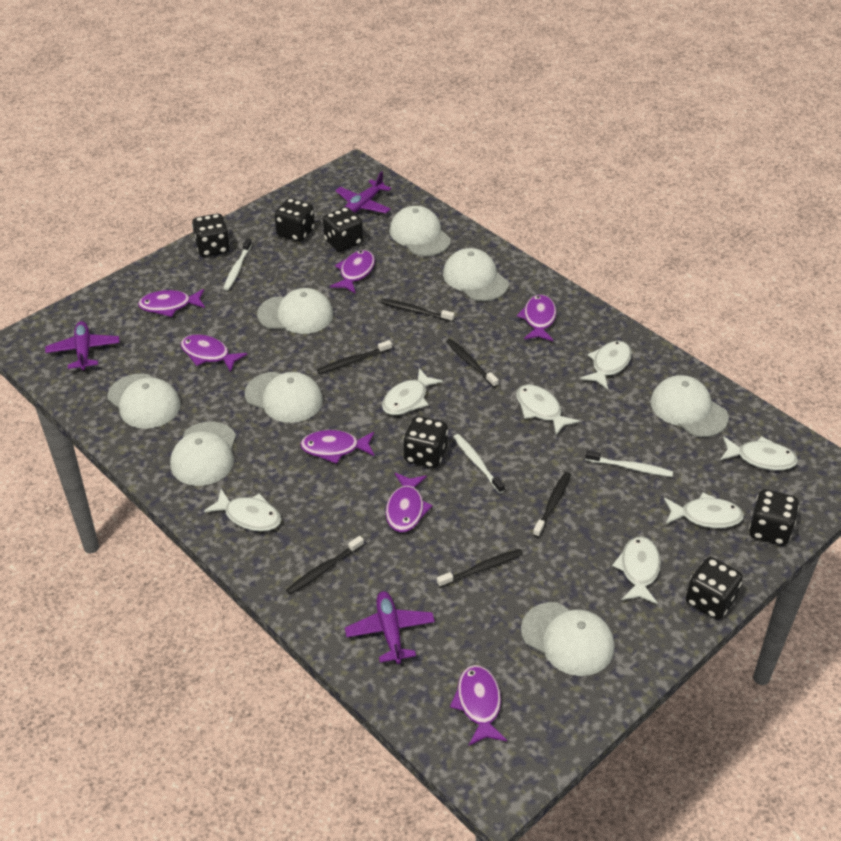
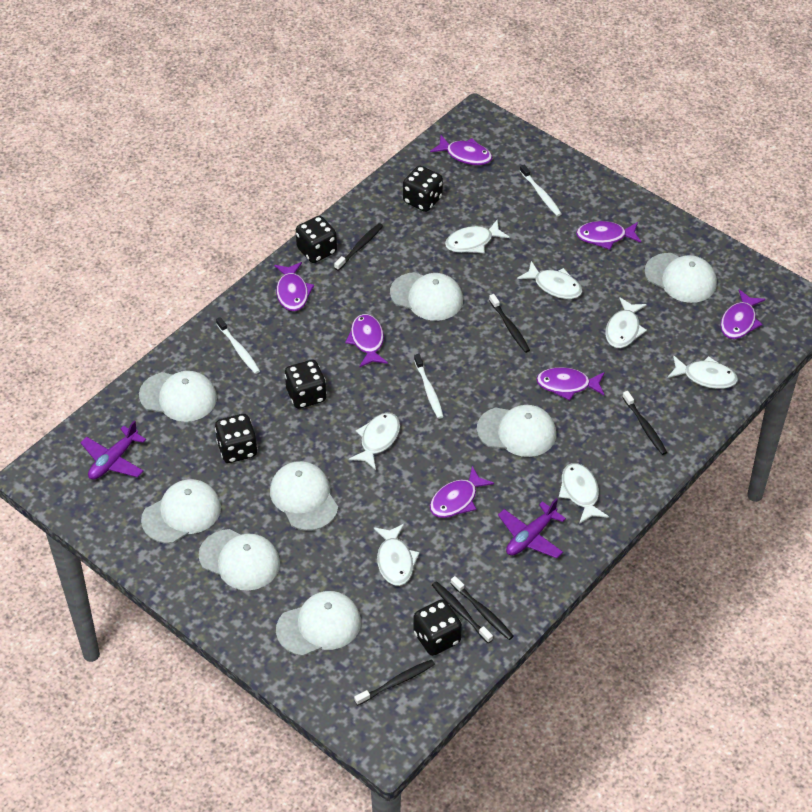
black dice: 6 -> 5
purple plane: 3 -> 2

